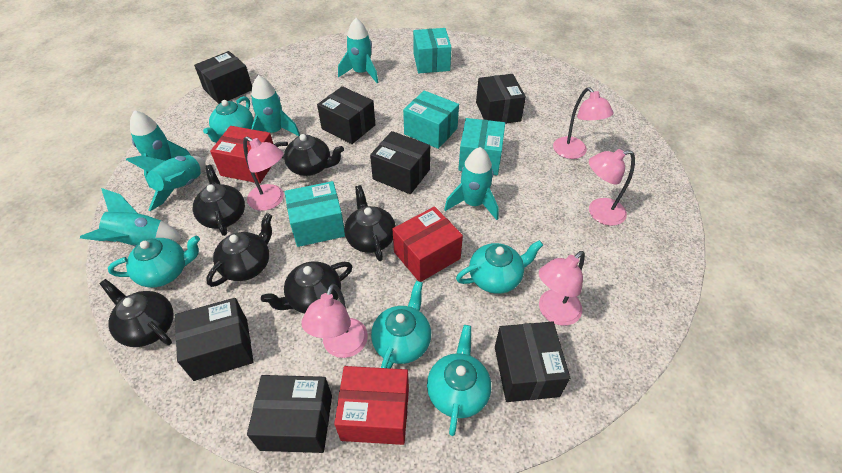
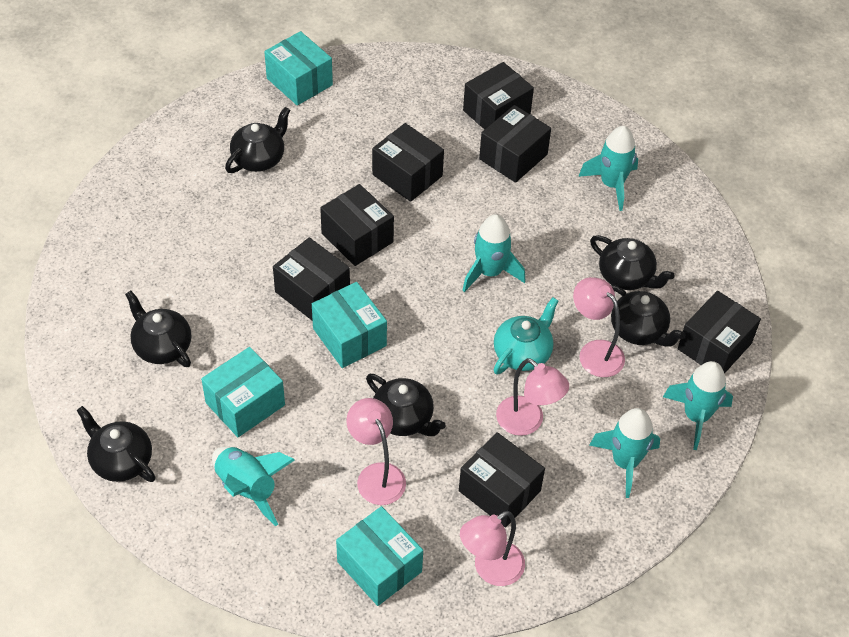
pink lamp: 5 -> 4
red box: 3 -> 0
turquoise rocket: 6 -> 5
turquoise teapot: 5 -> 1

